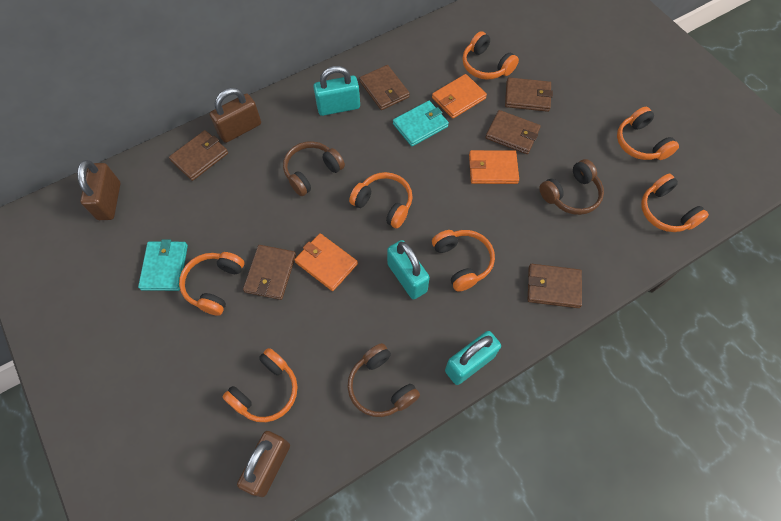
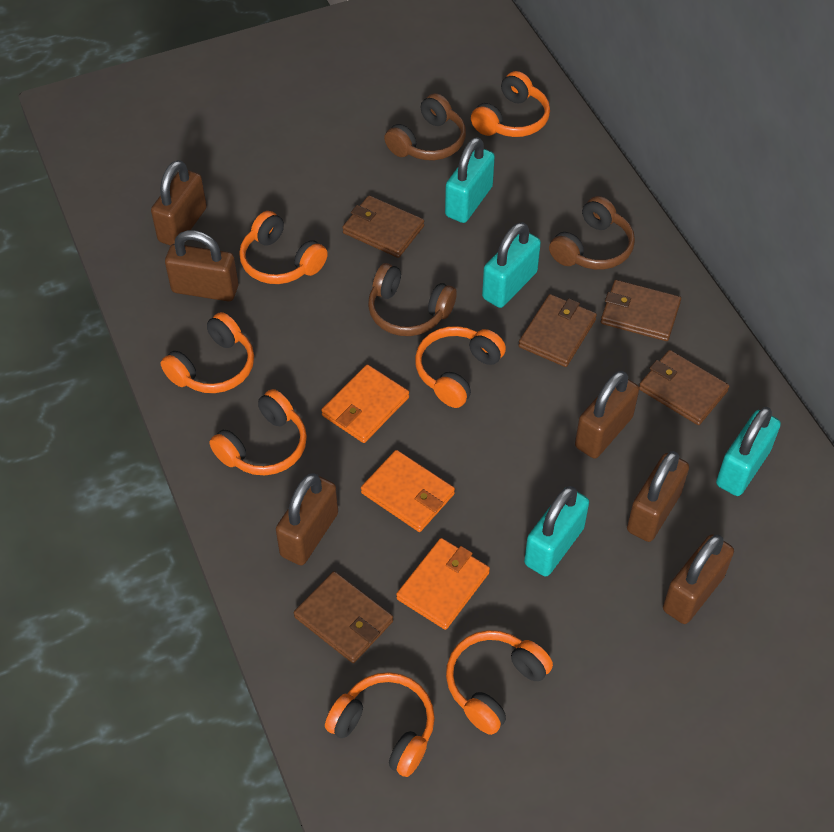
brown padlock: 3 -> 6
brown wallet: 6 -> 5
turquoise padlock: 3 -> 4
turquoise wallet: 2 -> 0

